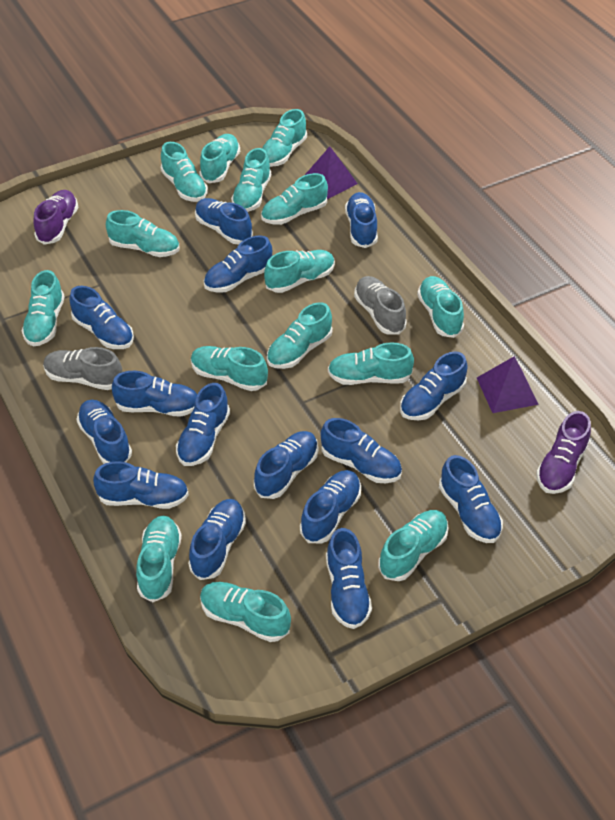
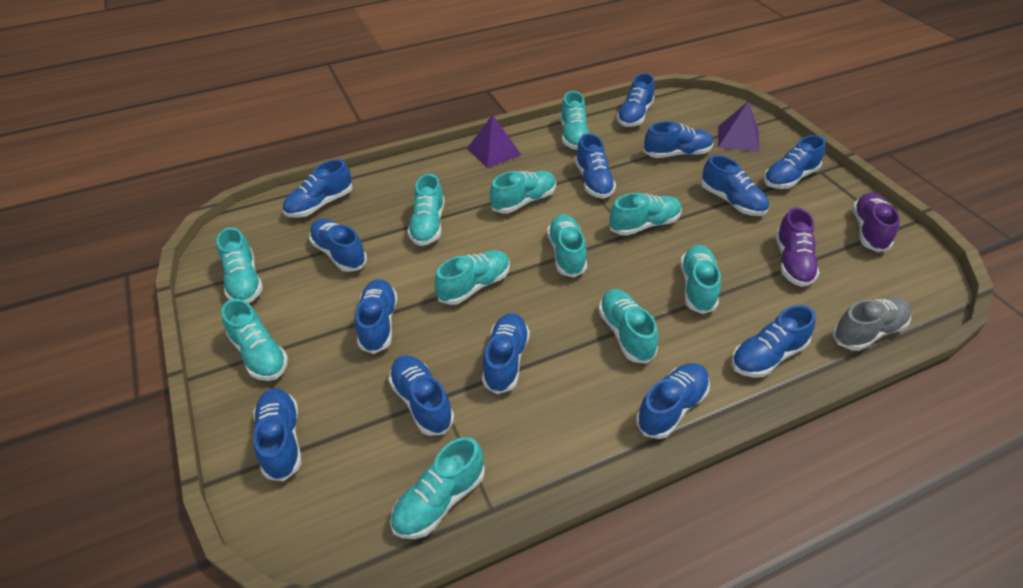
blue shoe: 15 -> 13
grey shoe: 2 -> 1
turquoise shoe: 15 -> 11

